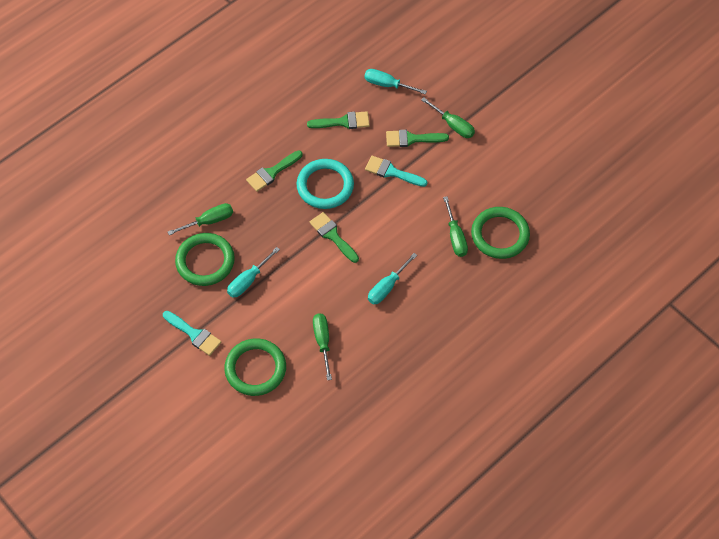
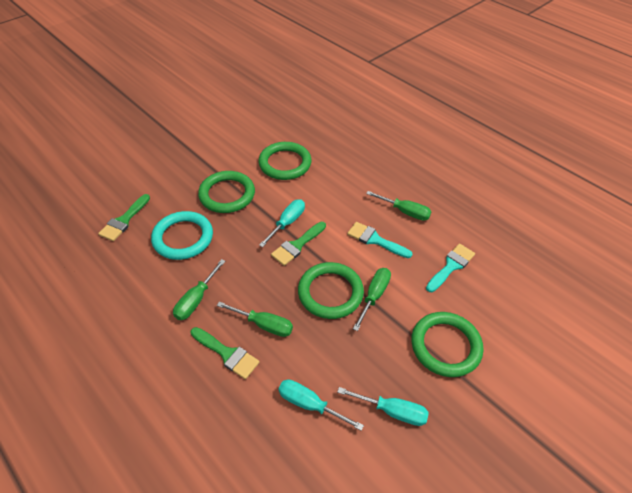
green brush: 4 -> 3
green ring: 3 -> 4

